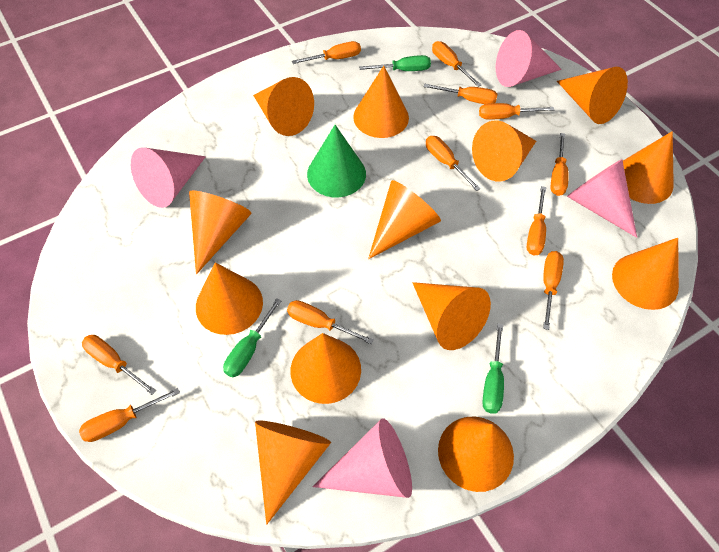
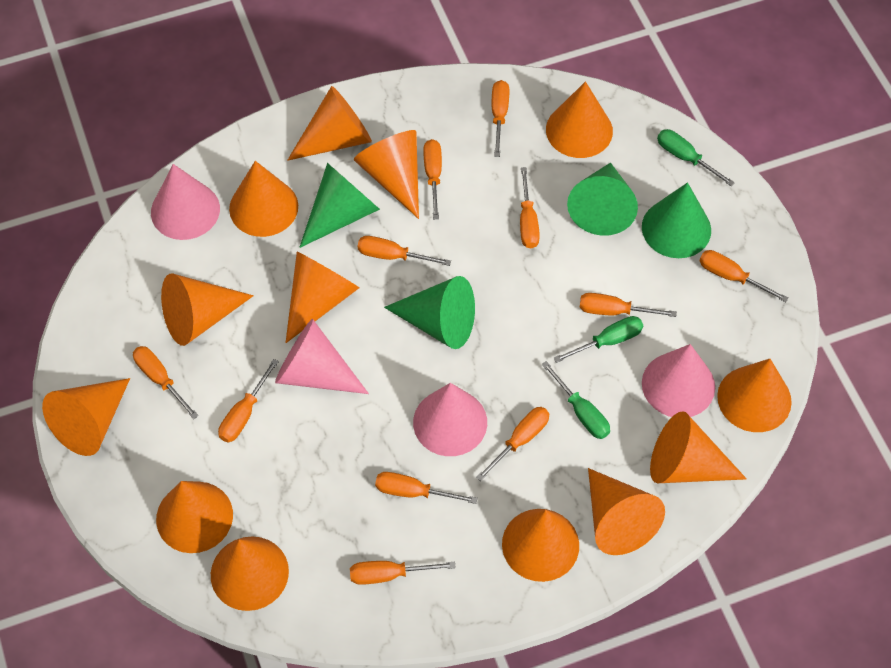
green cone: 1 -> 4

